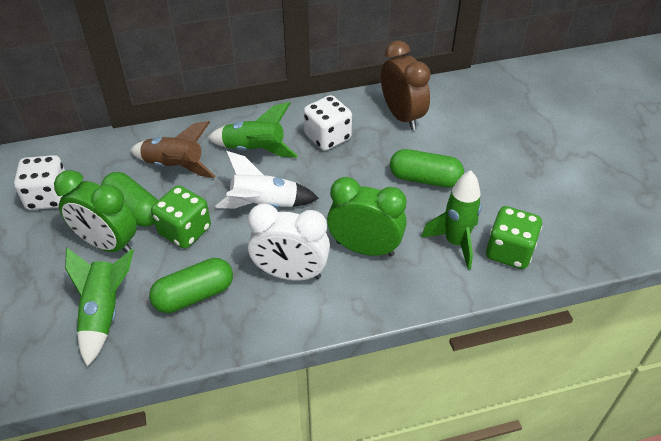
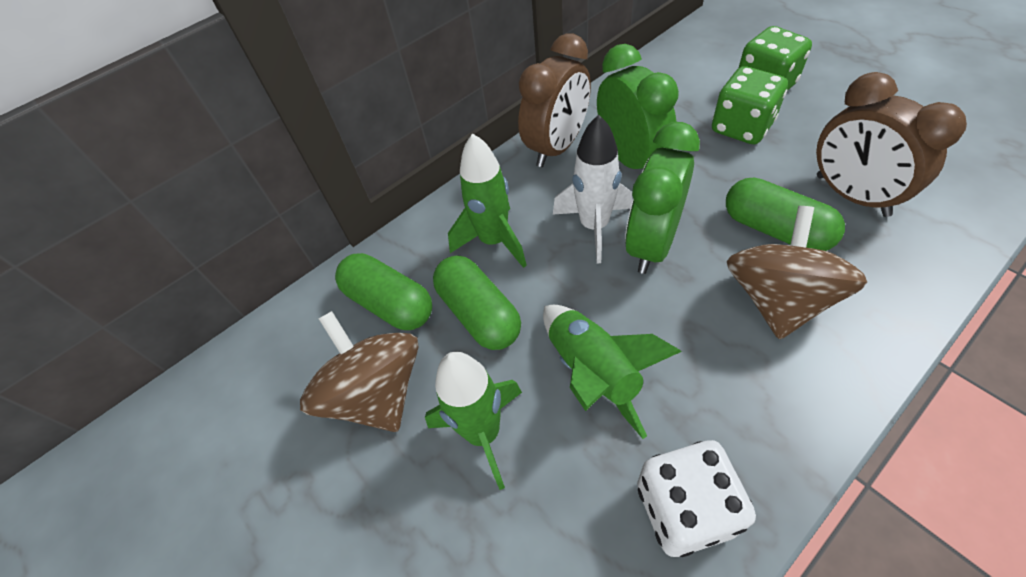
brown clock: 1 -> 2
brown rocket: 1 -> 0
brown spinning top: 0 -> 2
white clock: 1 -> 0
white dice: 2 -> 1

